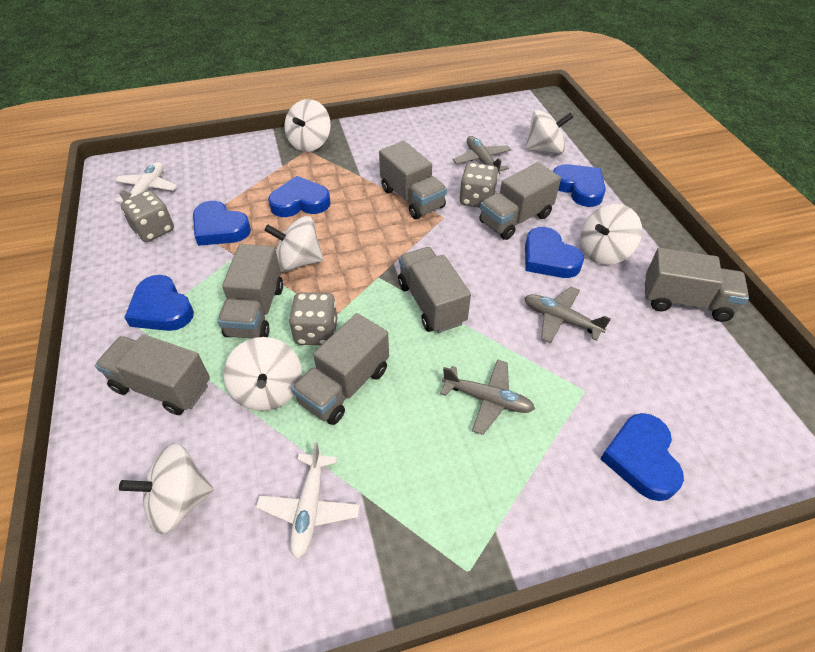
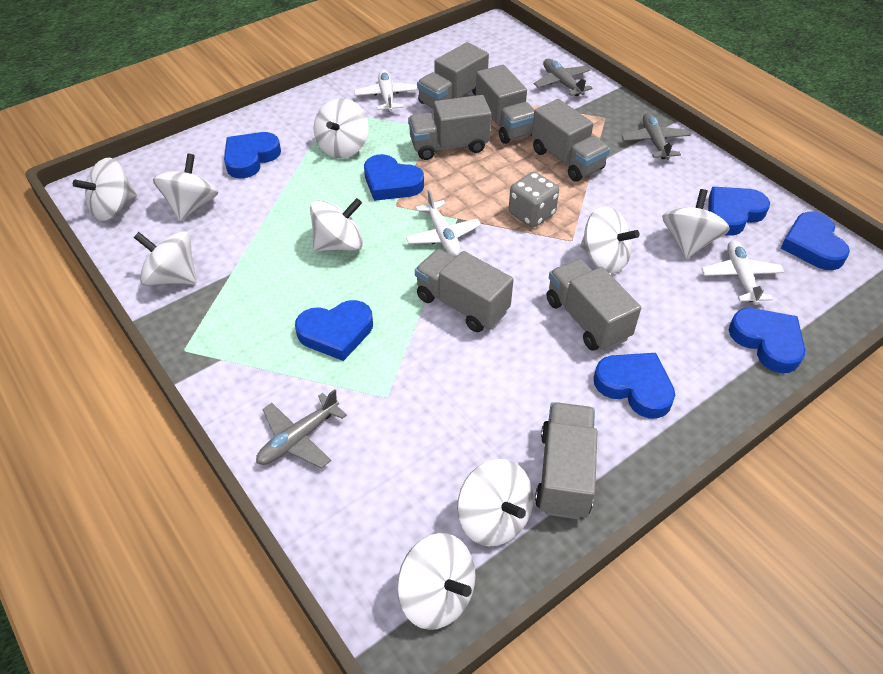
blue heart: 6 -> 7
grey dice: 3 -> 1
white plane: 2 -> 3
white spinning top: 6 -> 9

